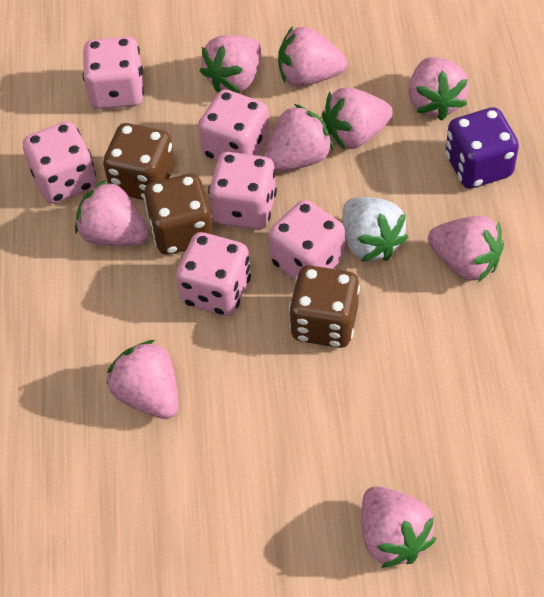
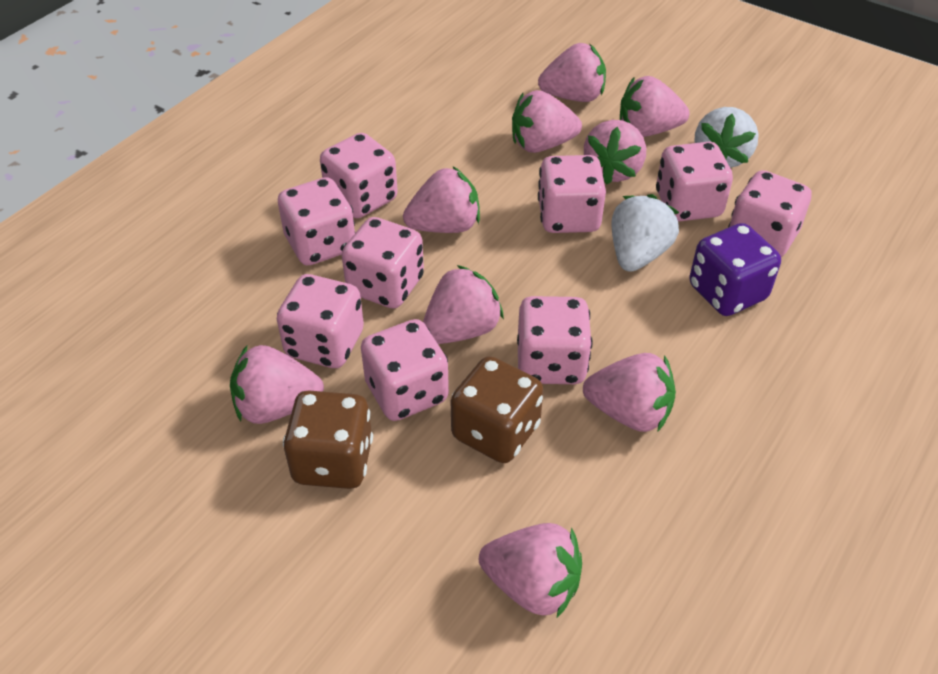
brown dice: 3 -> 2
pink dice: 6 -> 9
white strawberry: 1 -> 2

